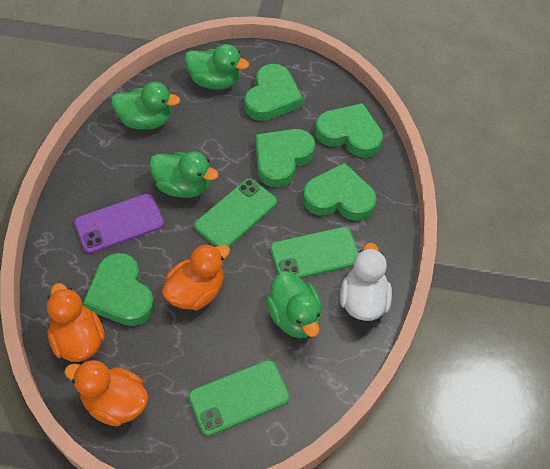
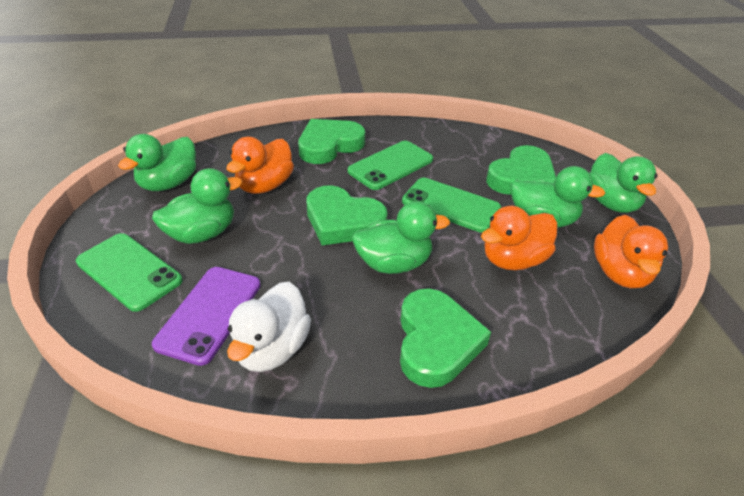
green duck: 4 -> 5
green heart: 5 -> 4

